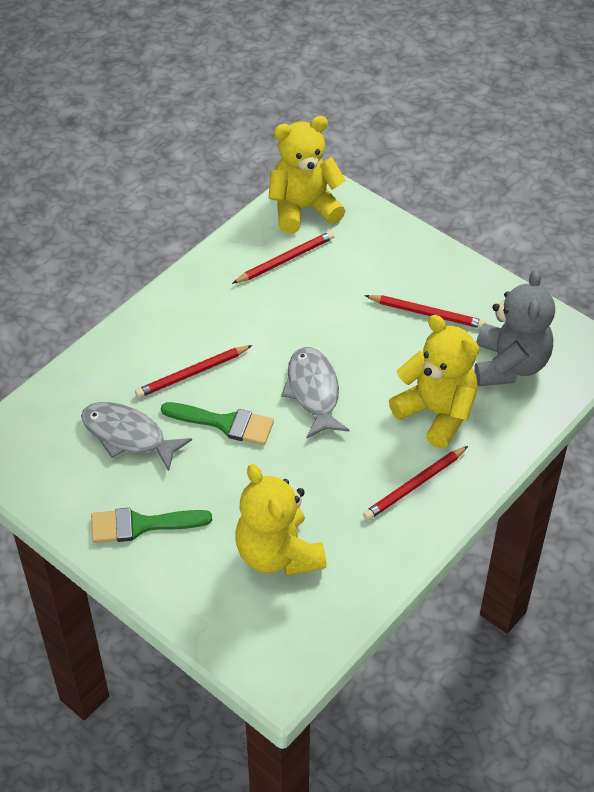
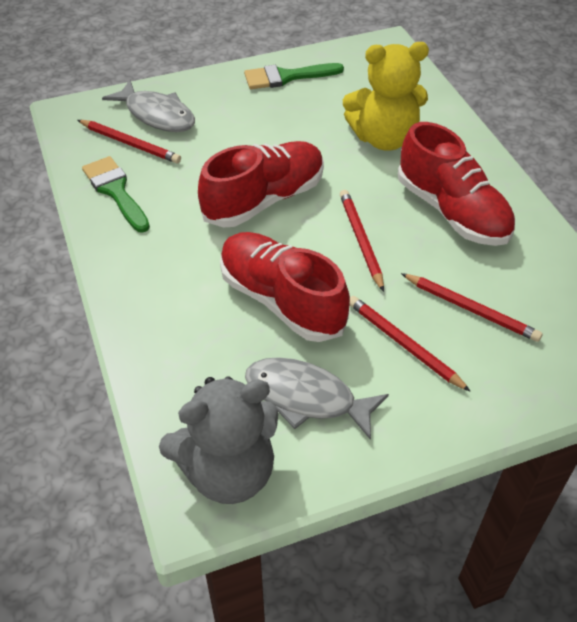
red shoe: 0 -> 3
yellow teddy bear: 3 -> 1

